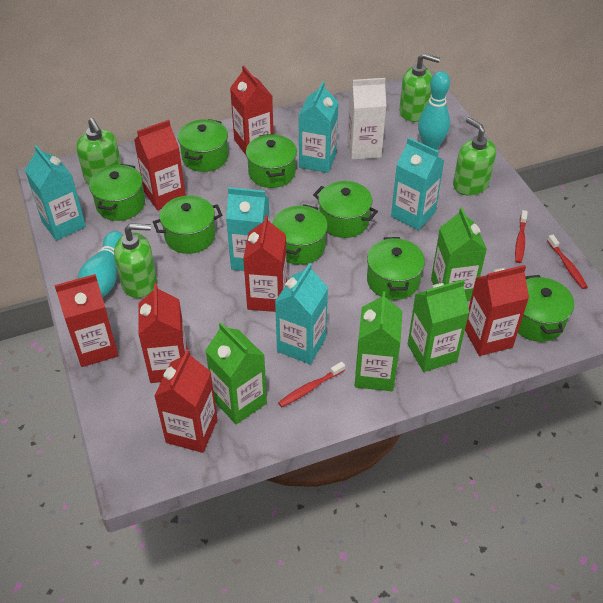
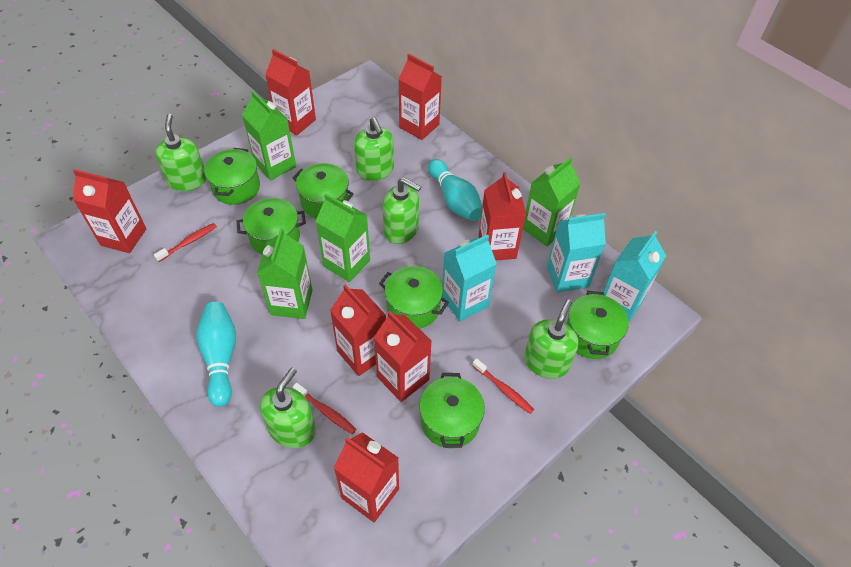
green pot: 8 -> 6
green soap dispenser: 4 -> 5
turquoise carton: 5 -> 3
white carton: 1 -> 0

